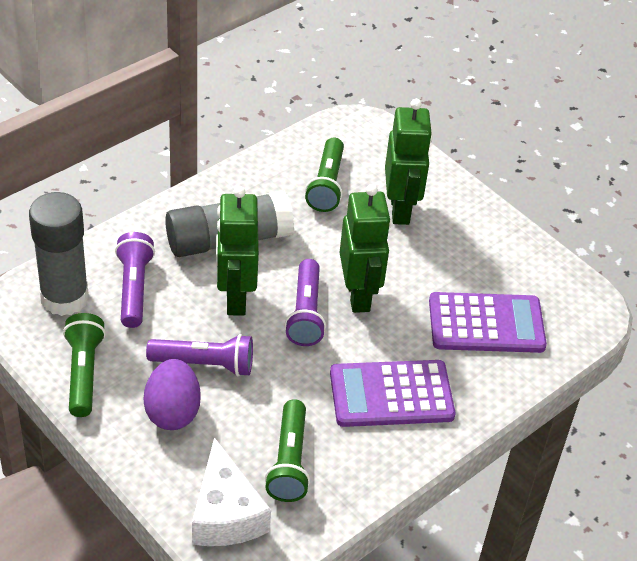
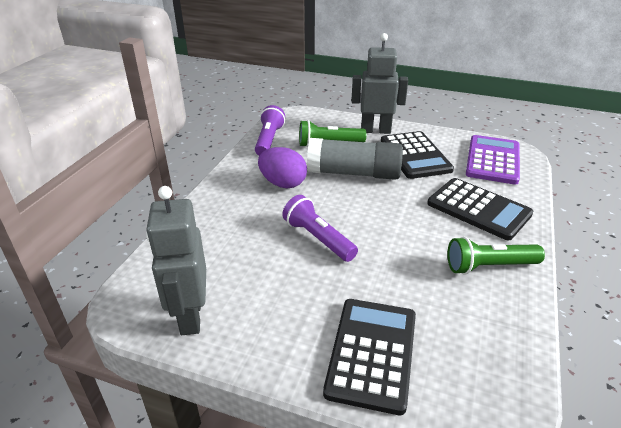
black calculator: 0 -> 3
green flashlight: 3 -> 2
green robot: 3 -> 0
grey glue stick: 2 -> 1
grey robot: 0 -> 2
purple calculator: 2 -> 1
purple flashlight: 3 -> 2
white cheese: 1 -> 0

